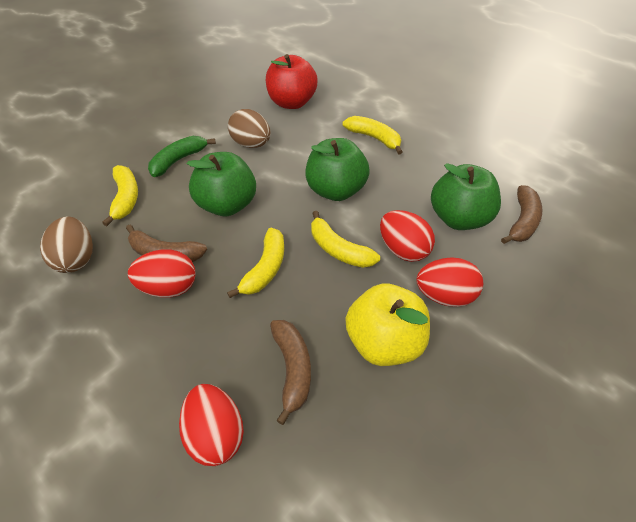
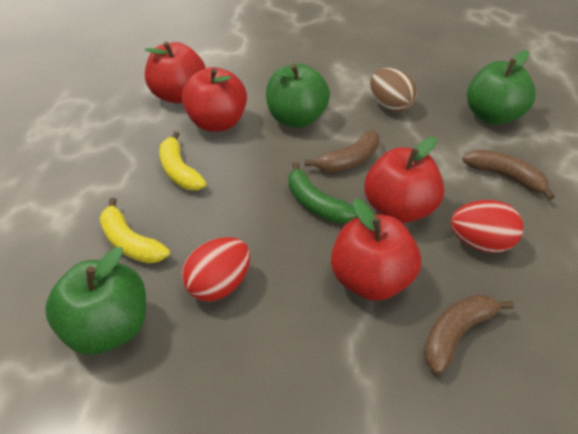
brown egg: 2 -> 1
red apple: 1 -> 4
red egg: 4 -> 2
yellow apple: 1 -> 0
yellow banana: 4 -> 2

